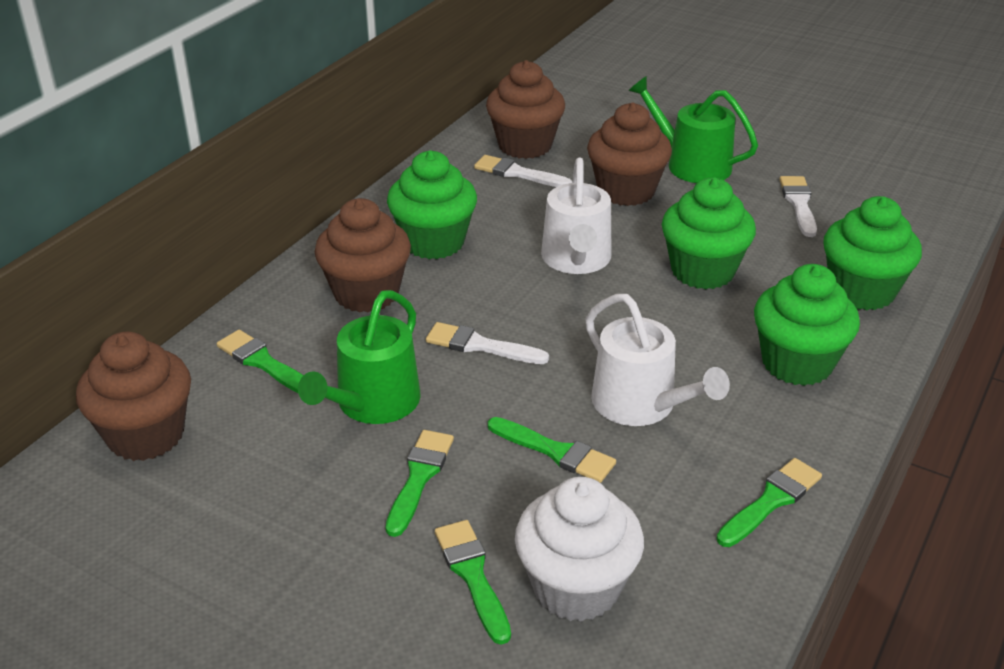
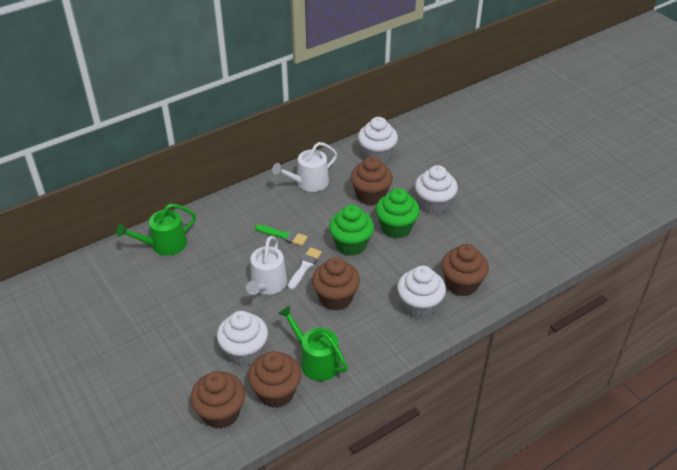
brown cupcake: 4 -> 5
green brush: 5 -> 1
green cupcake: 4 -> 2
white brush: 3 -> 1
white cupcake: 1 -> 4

